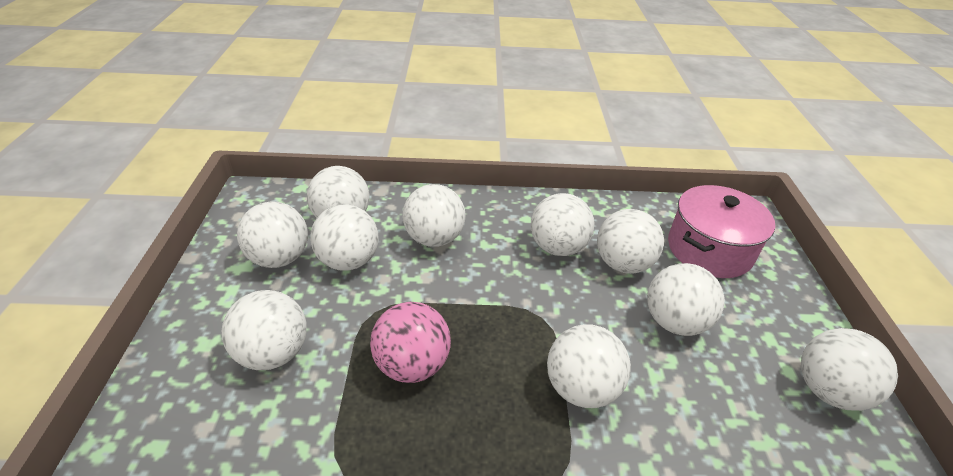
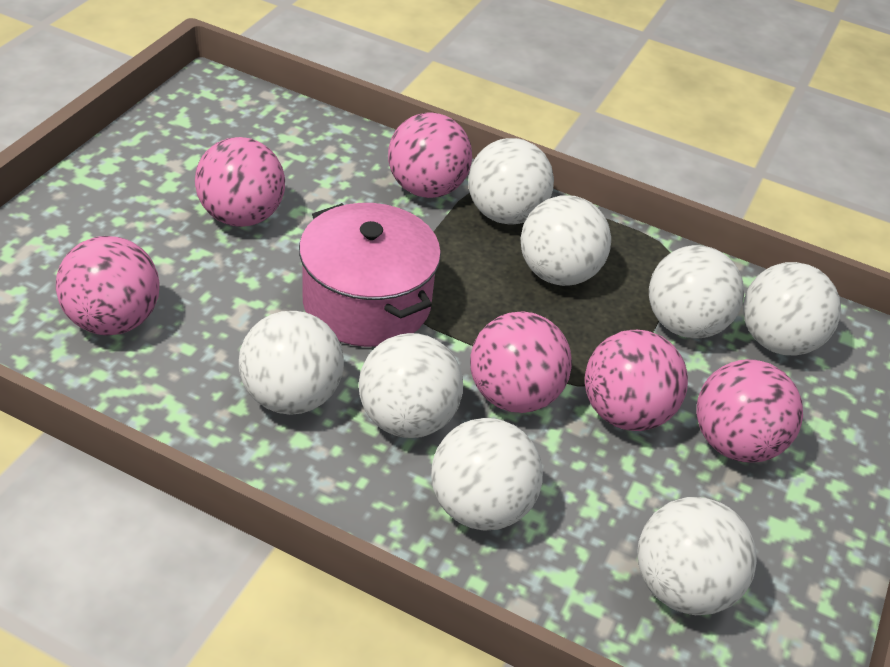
pink ball: 1 -> 6
white ball: 10 -> 8

